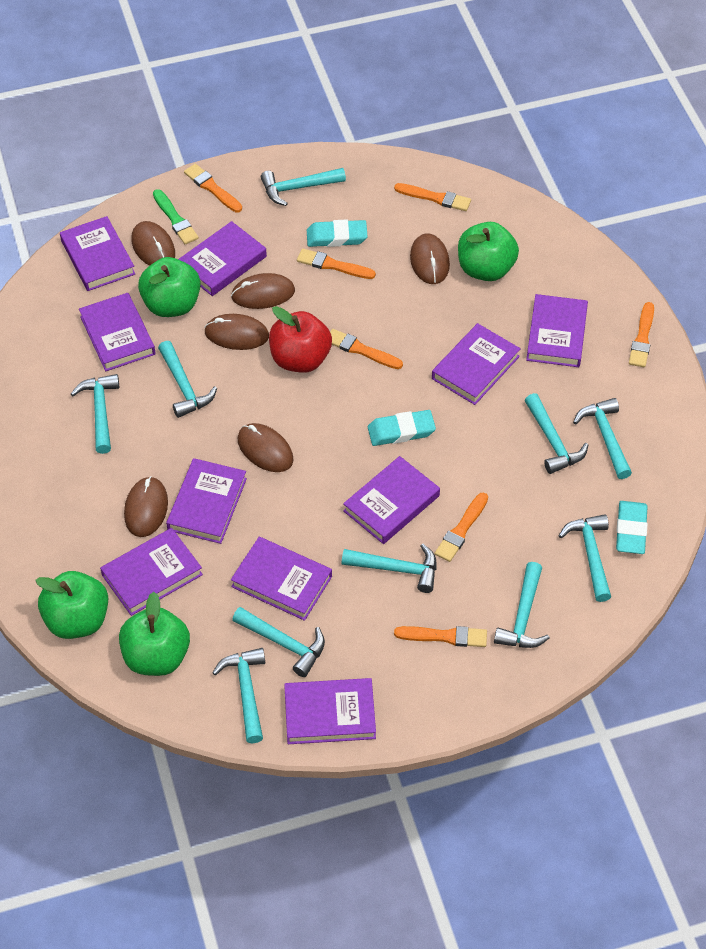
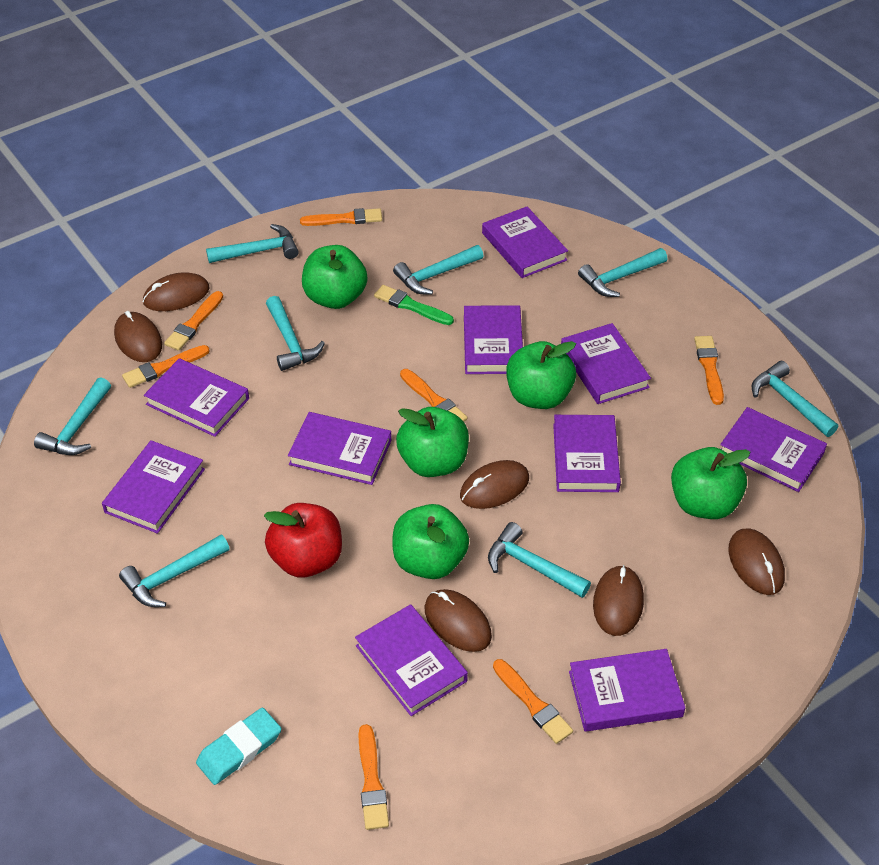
green apple: 4 -> 5
turquoise eraser: 3 -> 1
turquoise hammer: 10 -> 8

